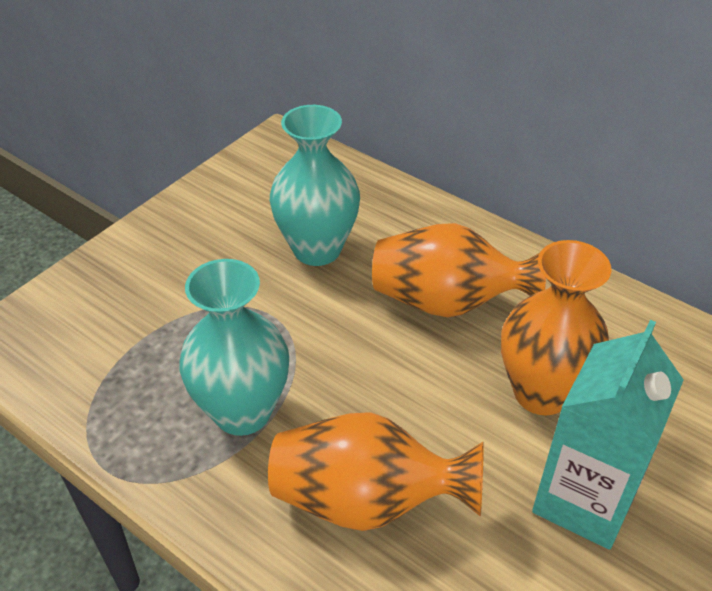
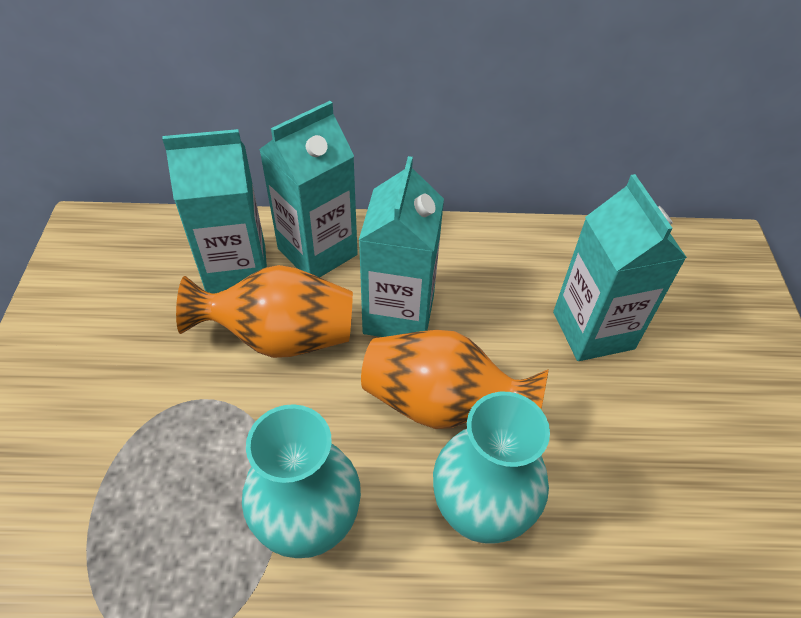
orange vase: 3 -> 2
turquoise carton: 1 -> 4

